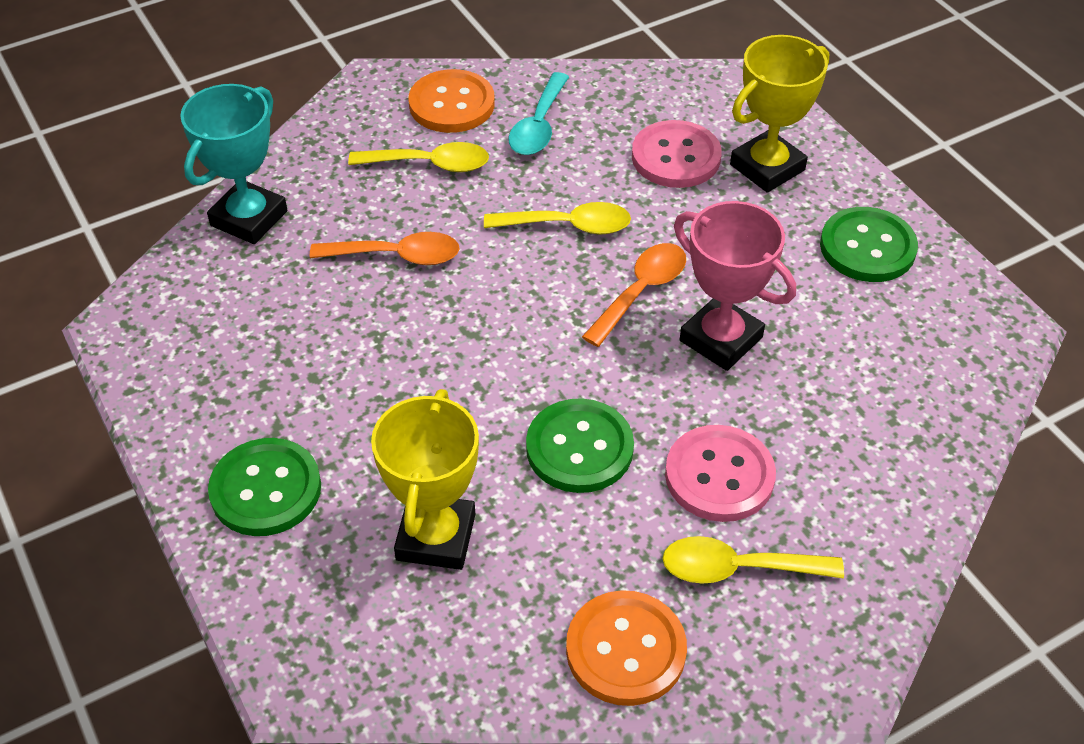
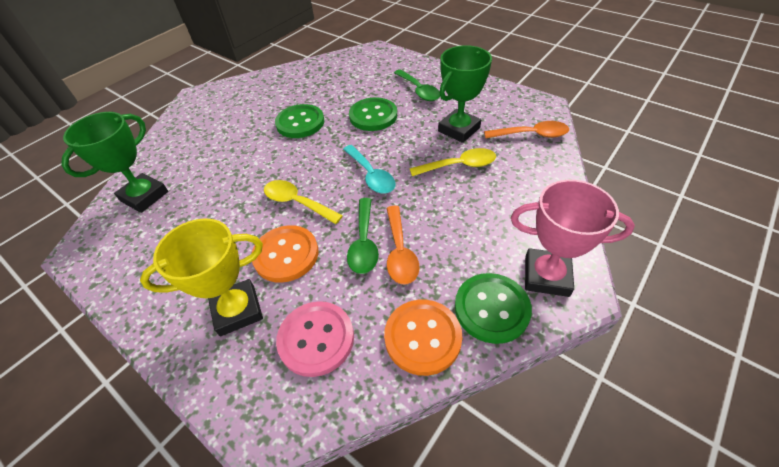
green spoon: 0 -> 2
green trophy: 0 -> 2
pink button: 2 -> 1
turquoise trophy: 1 -> 0
yellow spoon: 3 -> 2
yellow trophy: 2 -> 1

